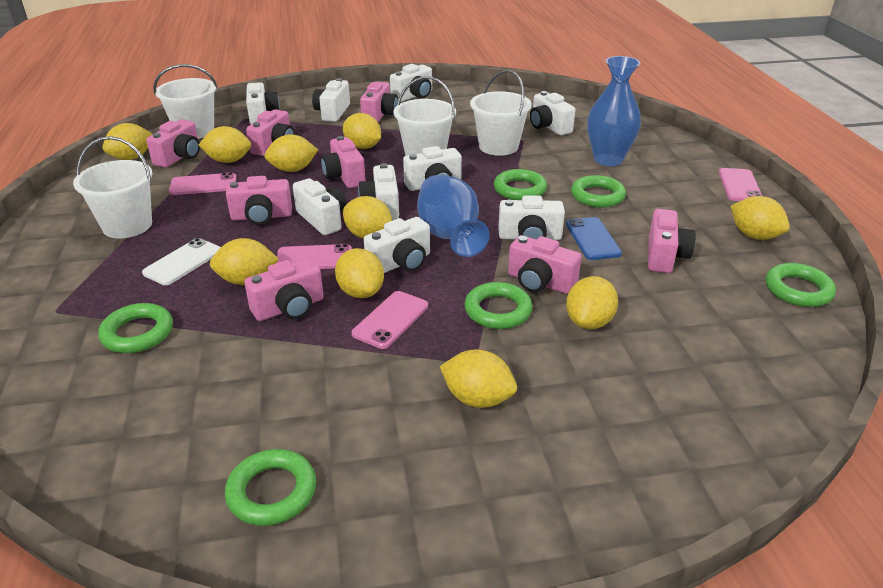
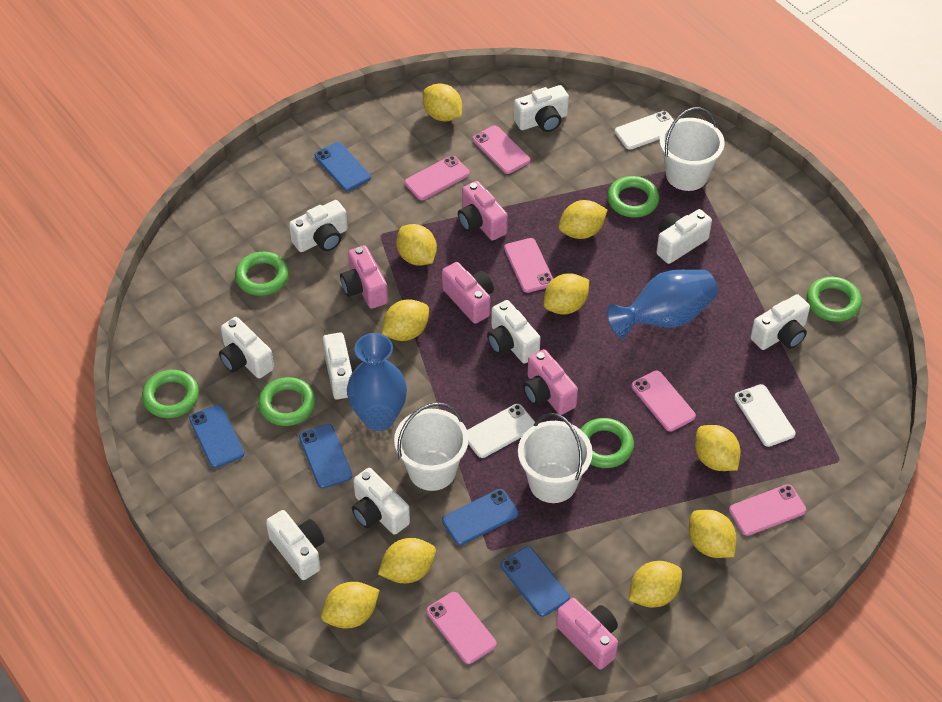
blue phone: 1 -> 5
pink camera: 8 -> 5
pink phone: 4 -> 6
white bucket: 4 -> 3
white phone: 1 -> 3

